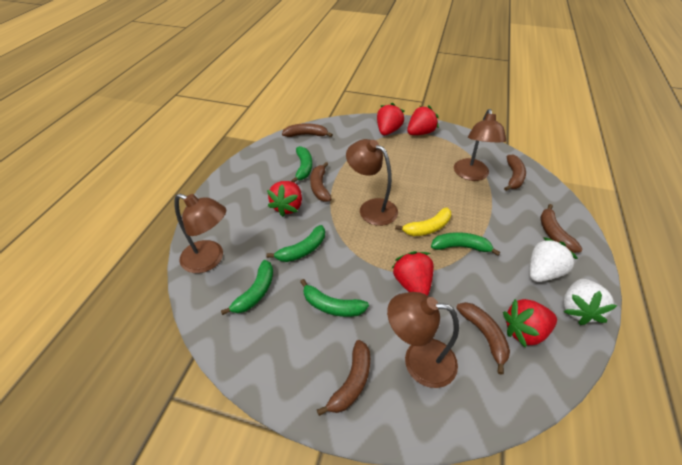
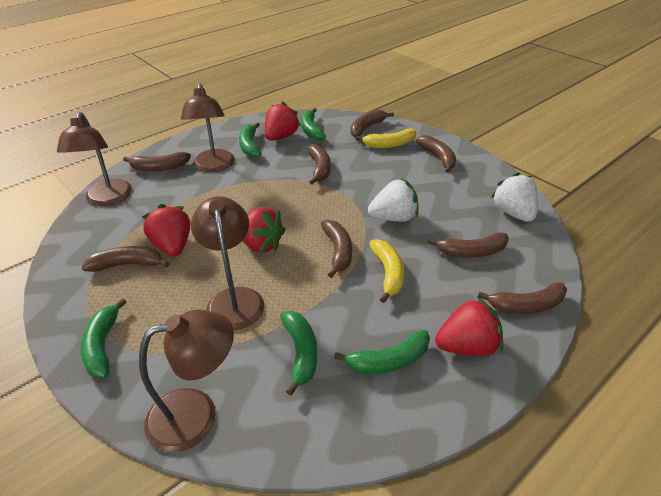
brown banana: 6 -> 8
red strawberry: 5 -> 4
yellow banana: 1 -> 2

